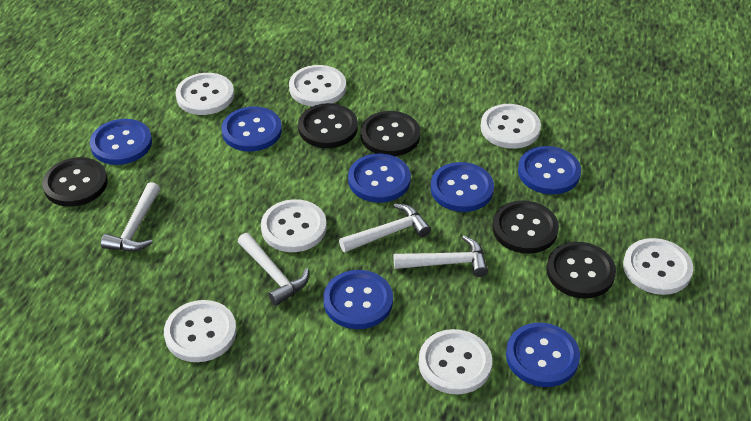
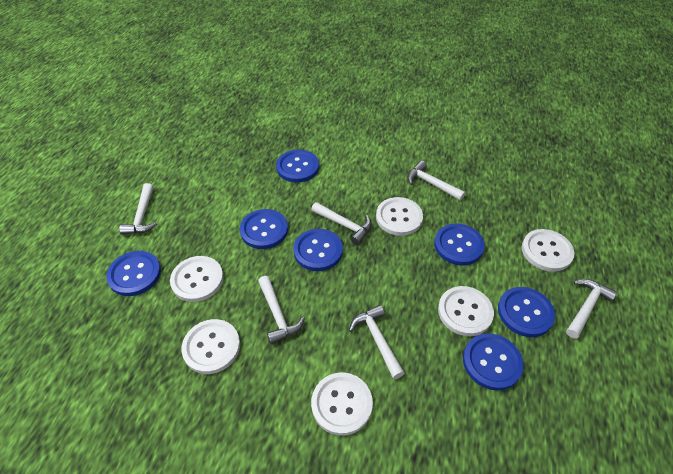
black button: 5 -> 0
white button: 7 -> 6
white hammer: 4 -> 6

